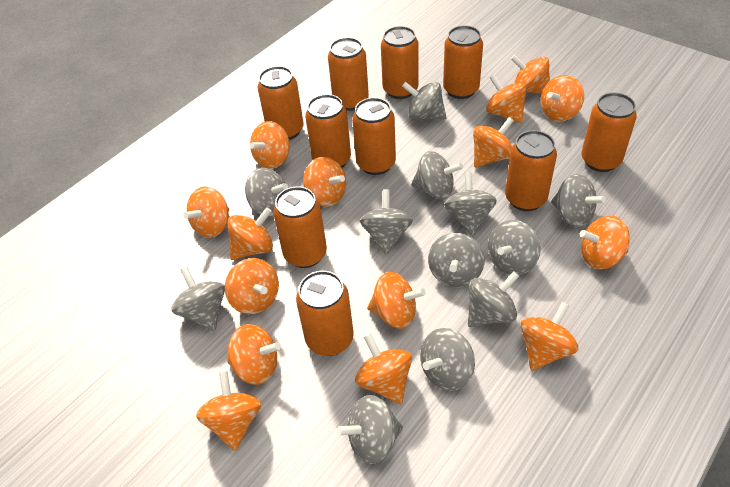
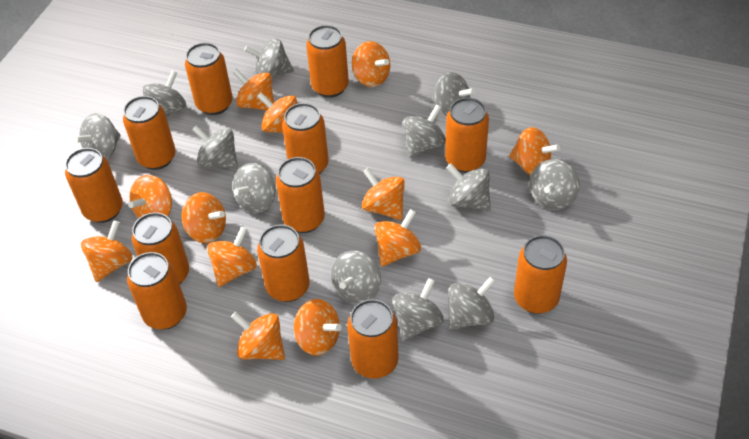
orange can: 10 -> 12
orange spinning top: 15 -> 12

